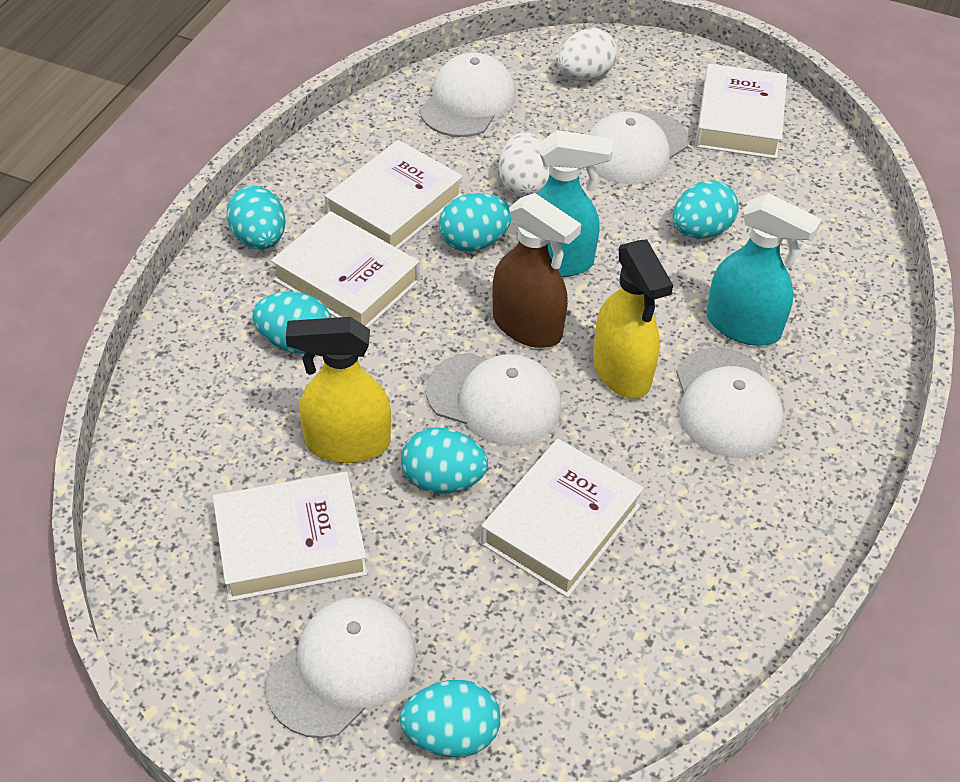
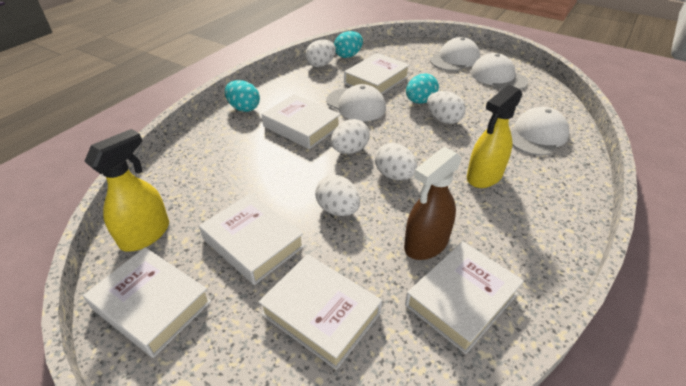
turquoise egg: 6 -> 3
turquoise spray bottle: 2 -> 0
white book: 5 -> 6
white cap: 5 -> 4
white egg: 2 -> 5

